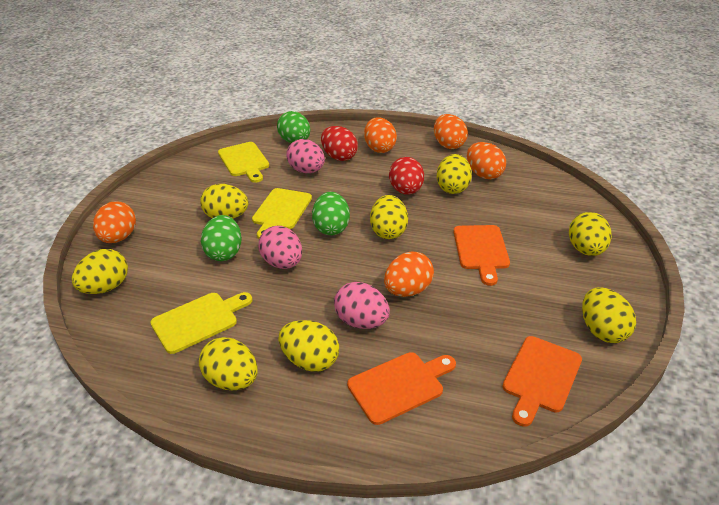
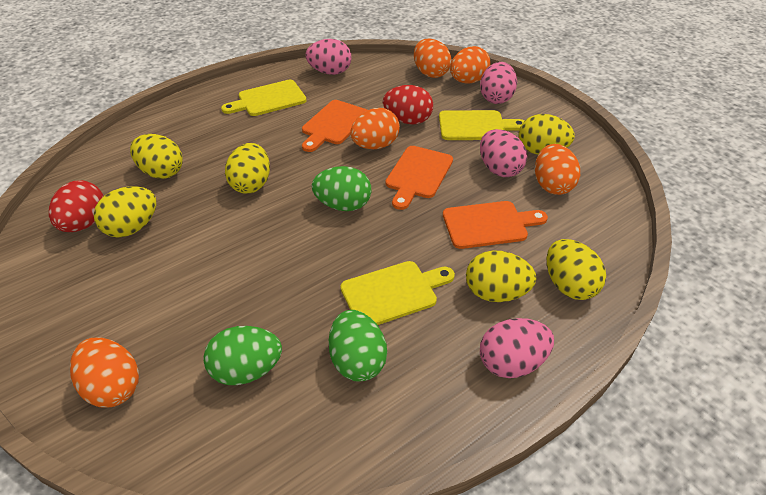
pink egg: 3 -> 4
yellow egg: 8 -> 6

